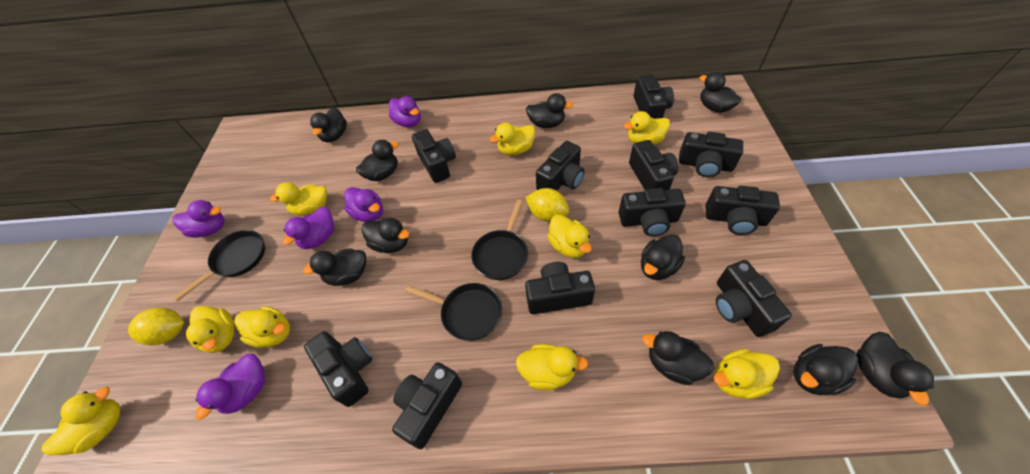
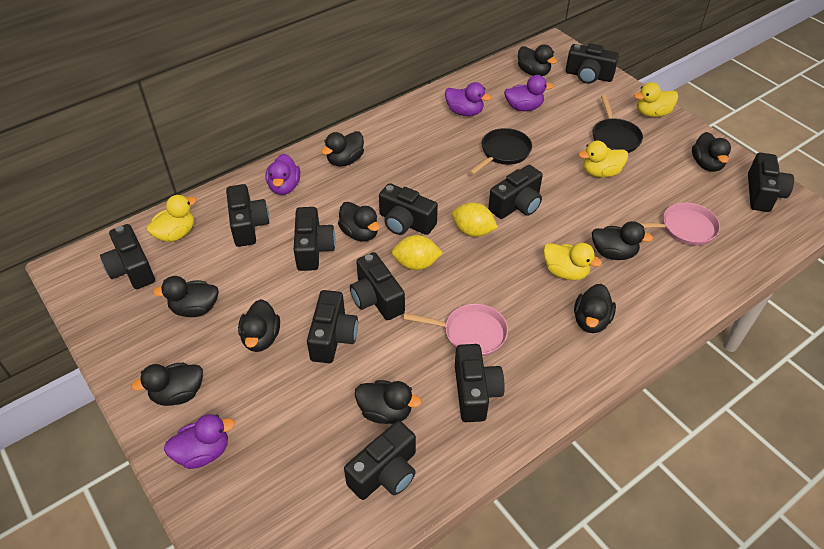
black pan: 3 -> 2
pink pan: 0 -> 2
purple duck: 5 -> 4
yellow duck: 9 -> 4

